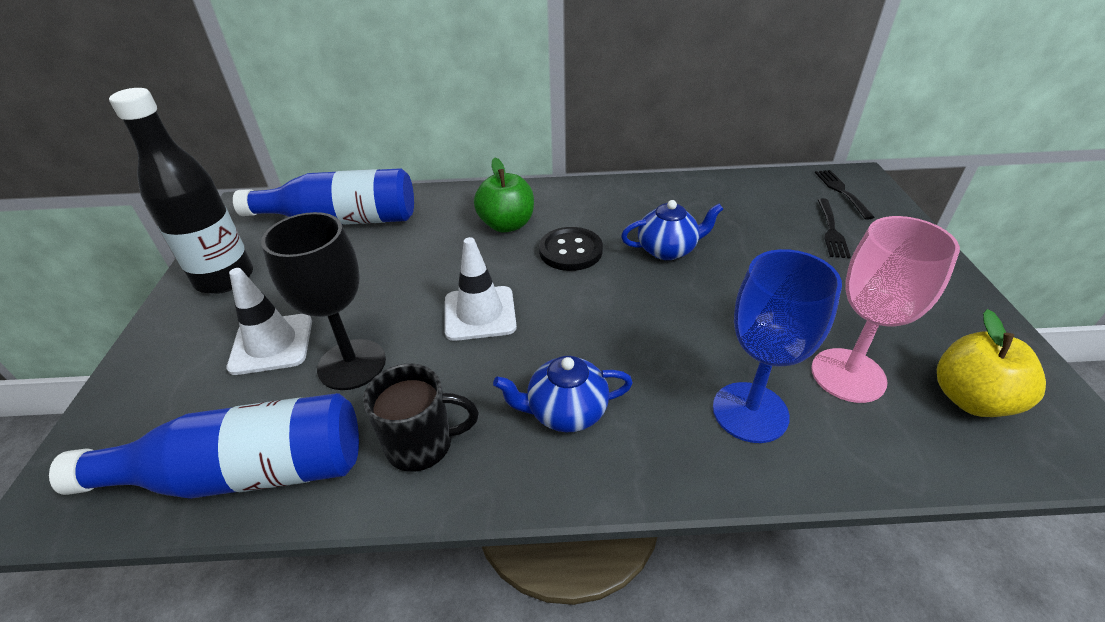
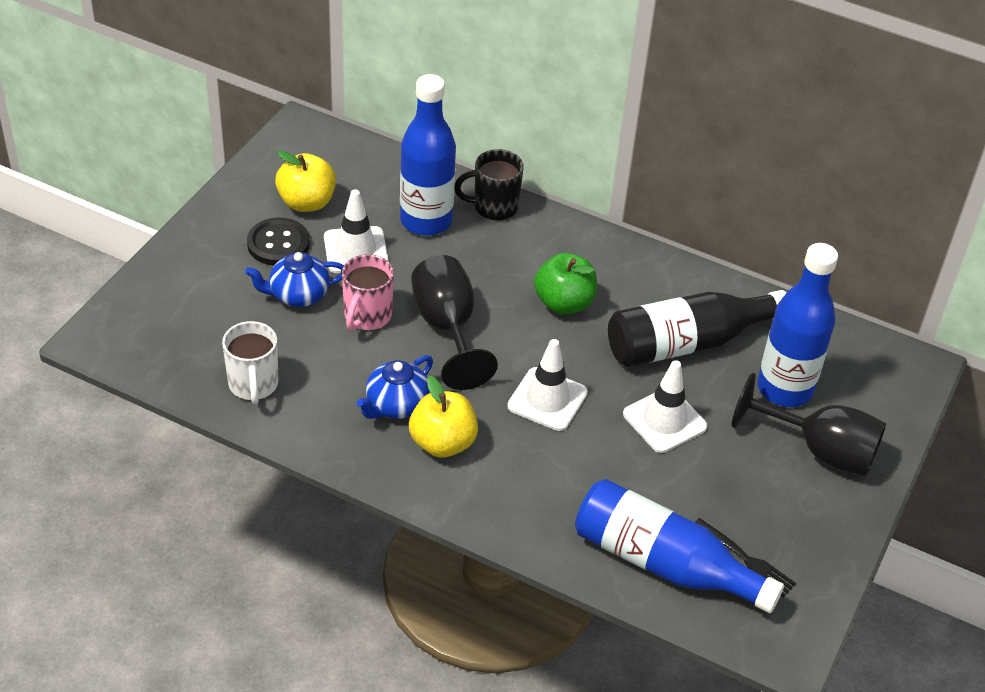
black fork: 2 -> 1
black goblet: 1 -> 2
blue bottle: 2 -> 3
blue goblet: 1 -> 0
pink goblet: 1 -> 0
pink mug: 0 -> 1
white mug: 0 -> 1
white traffic cone: 2 -> 3
yellow apple: 1 -> 2

